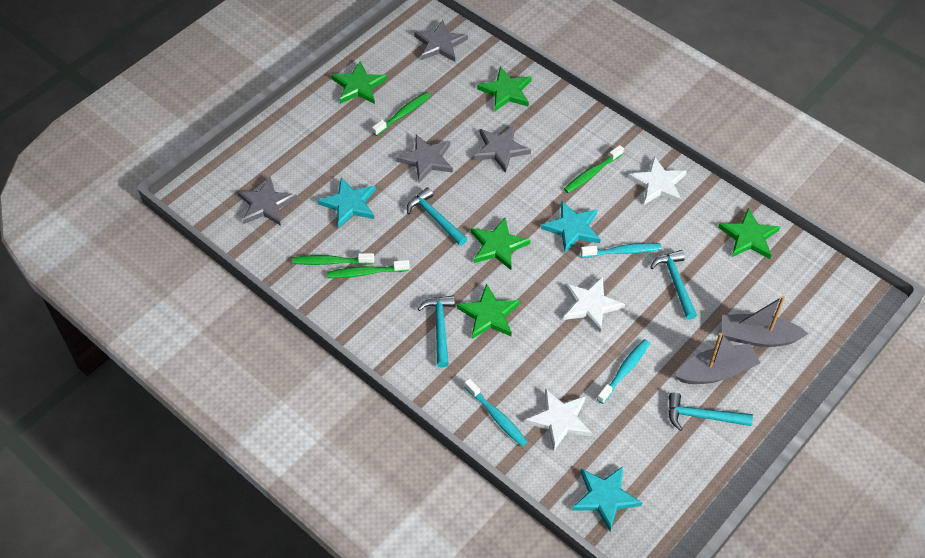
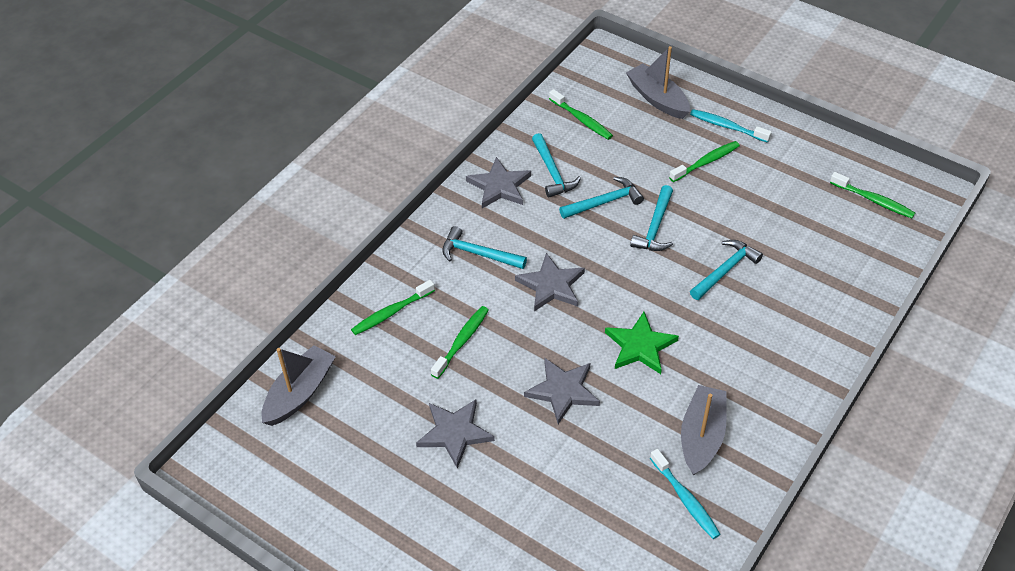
green star: 5 -> 1
green toothbrush: 4 -> 5
grey boat: 2 -> 3
turquoise hammer: 4 -> 5
turquoise star: 3 -> 0
turquoise toothbrush: 3 -> 2
white star: 3 -> 0

